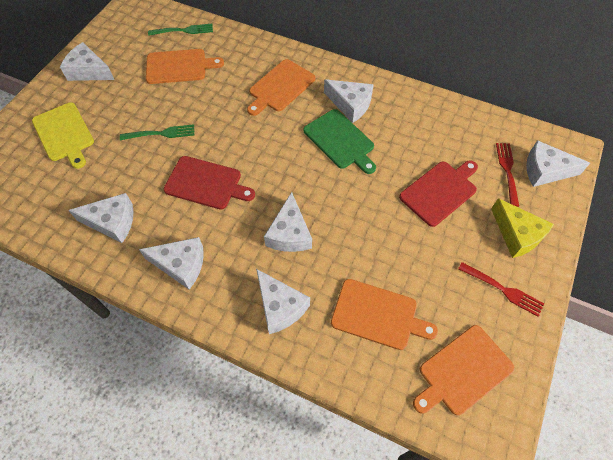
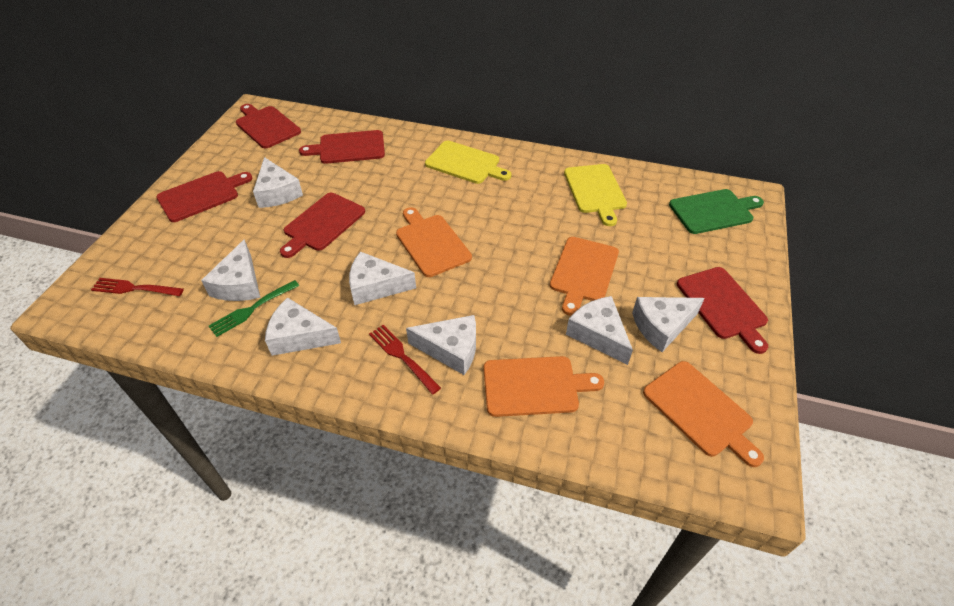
green fork: 2 -> 1
red cutting board: 2 -> 5
yellow cheese: 1 -> 0
yellow cutting board: 1 -> 2

